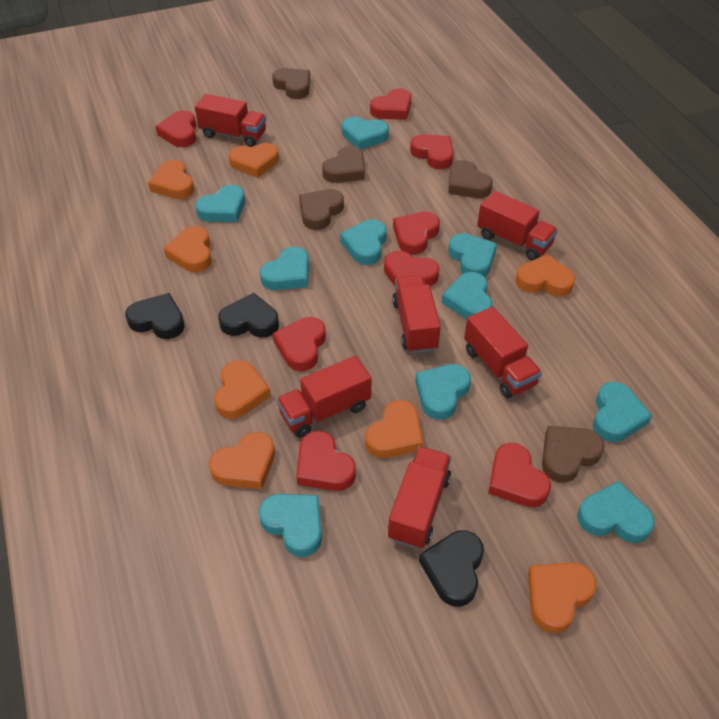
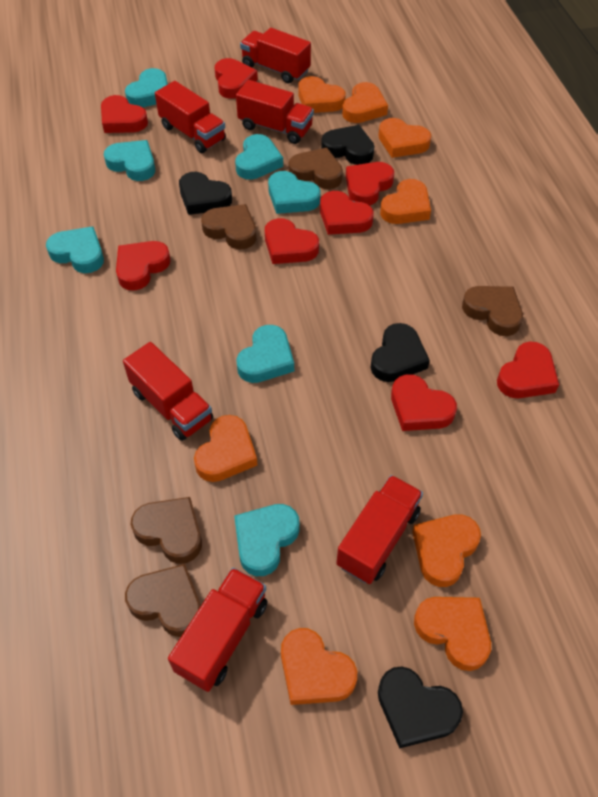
black heart: 3 -> 4
turquoise heart: 10 -> 7

